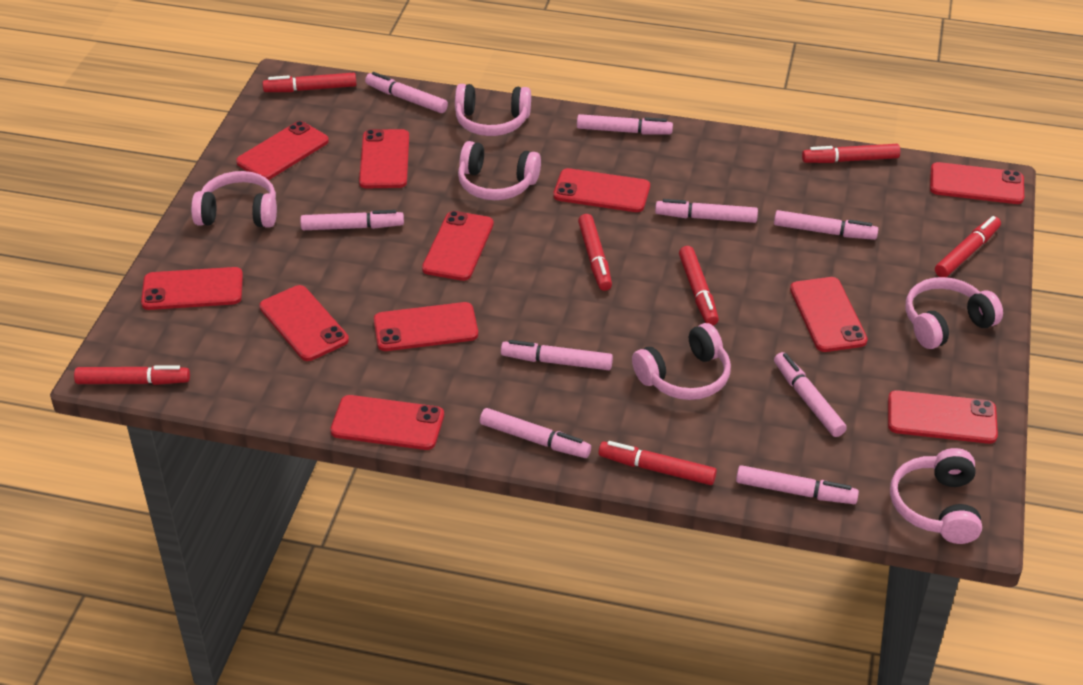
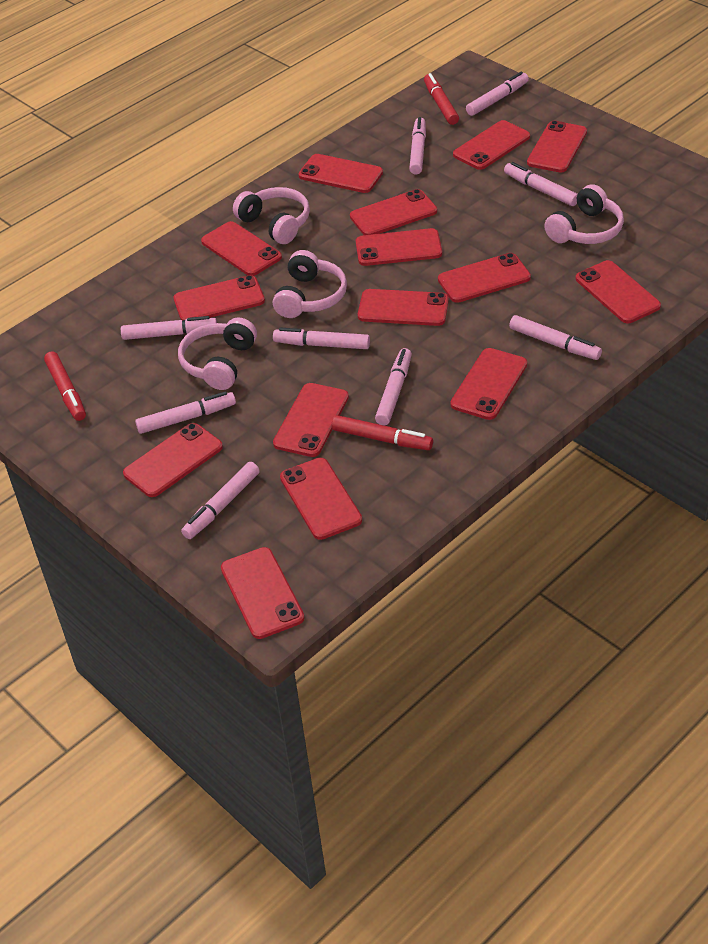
pink headphones: 6 -> 4
red marker: 7 -> 3
red phone: 11 -> 15

